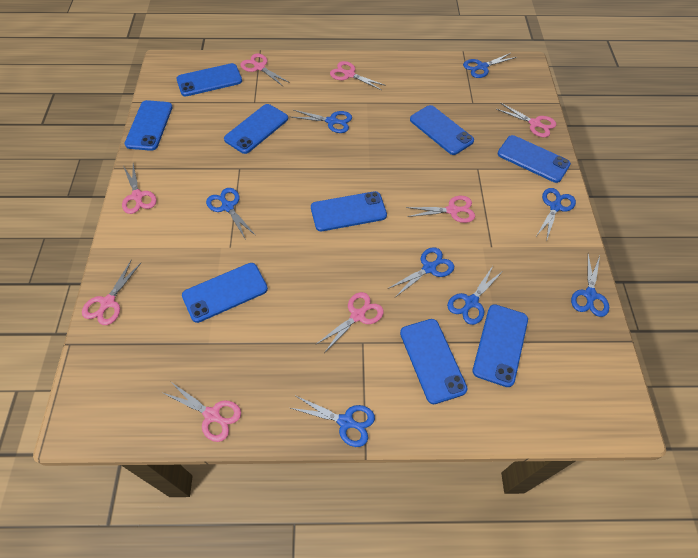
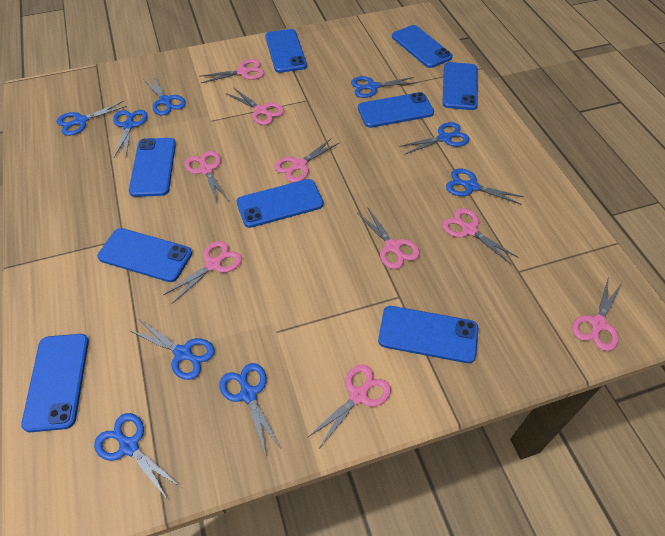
blue scissors: 8 -> 9
pink scissors: 8 -> 9

